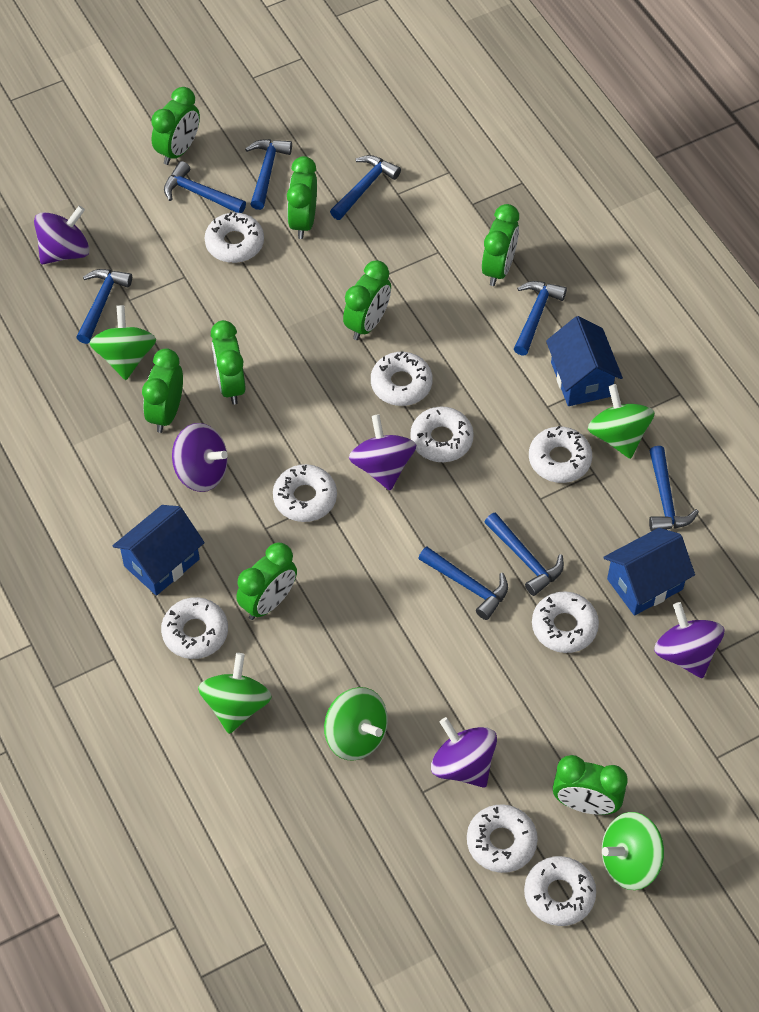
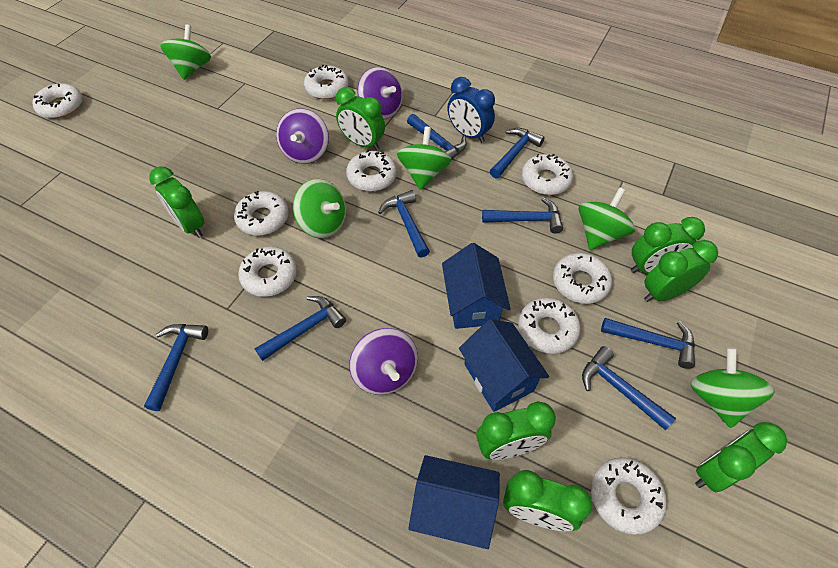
blue clock: 0 -> 1
green clock: 8 -> 7
purple spinning top: 5 -> 3

